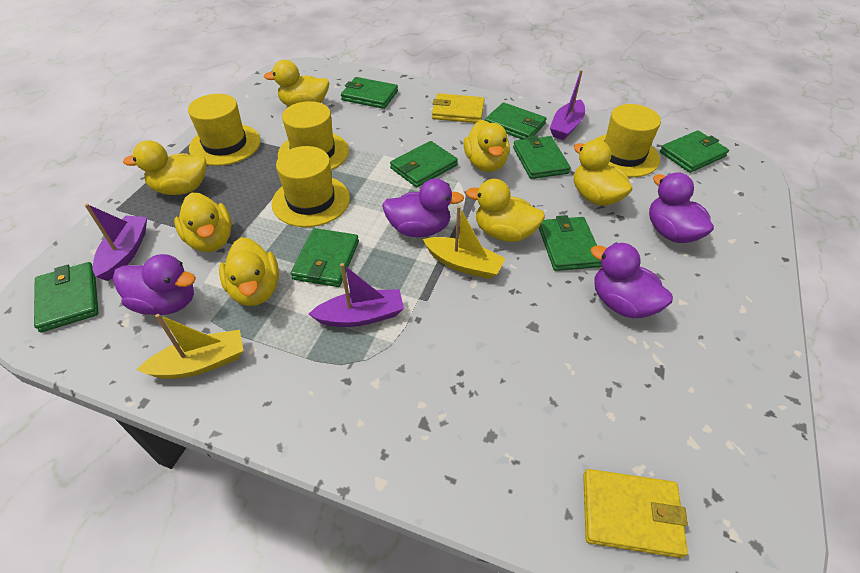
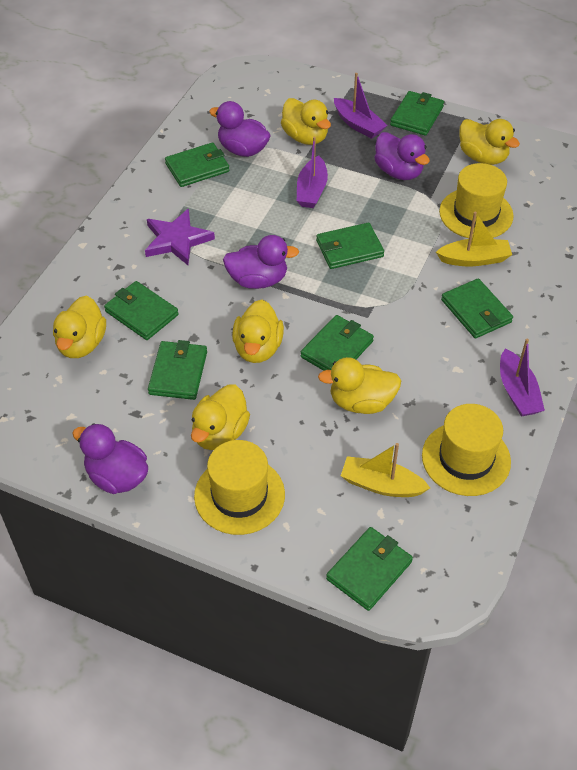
purple star: 0 -> 1
yellow duck: 7 -> 6
yellow hat: 4 -> 3
yellow wallet: 2 -> 0

